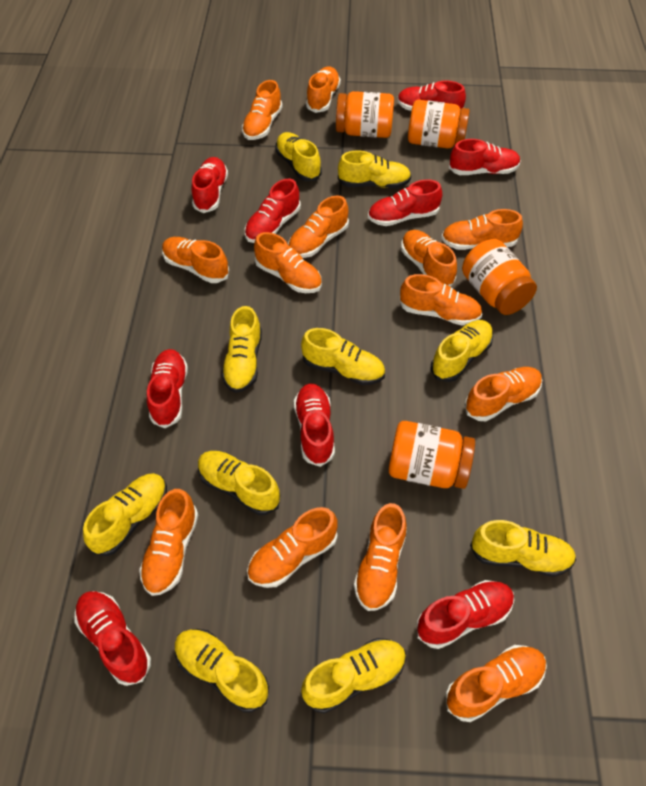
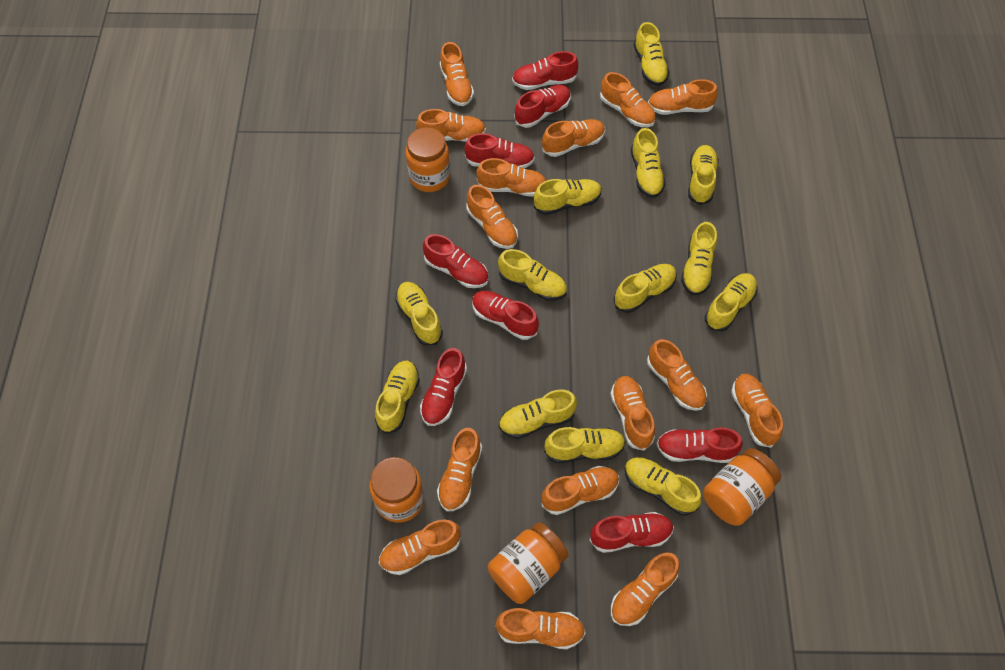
orange shoe: 13 -> 15
red shoe: 9 -> 8
yellow shoe: 10 -> 13

